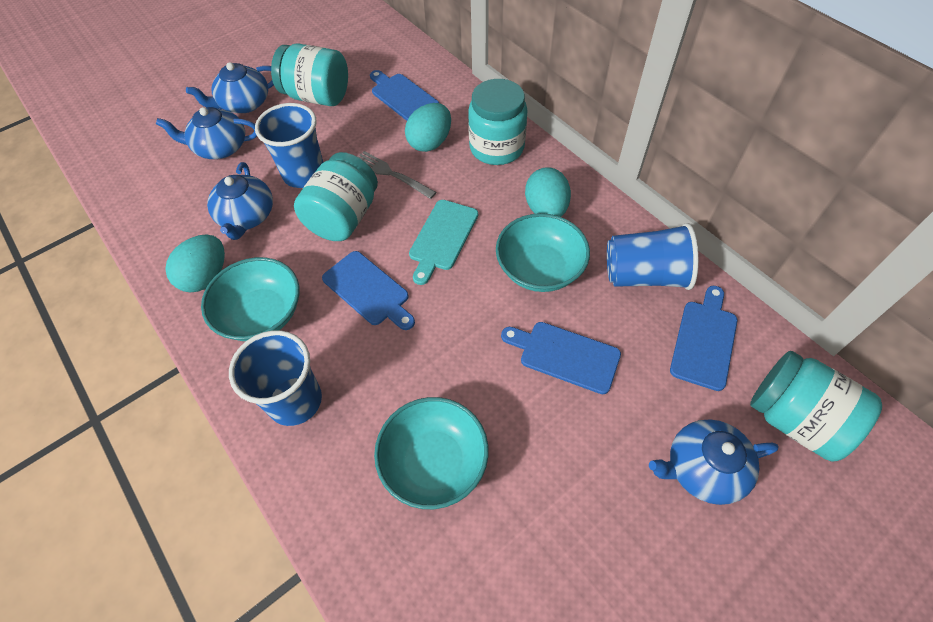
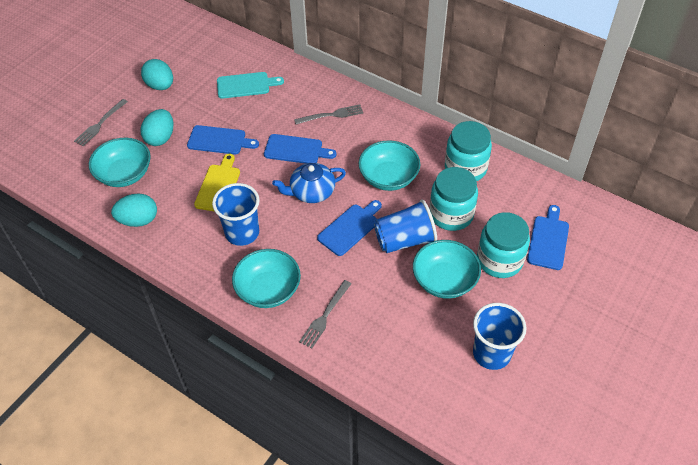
blue teapot: 4 -> 1
grey fork: 1 -> 3
turquoise bowl: 3 -> 4
turquoise jar: 4 -> 3
yellow cutting board: 0 -> 1

